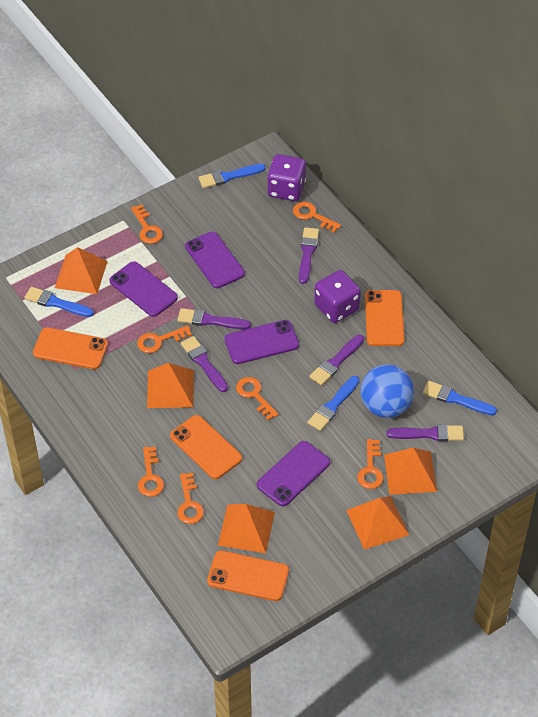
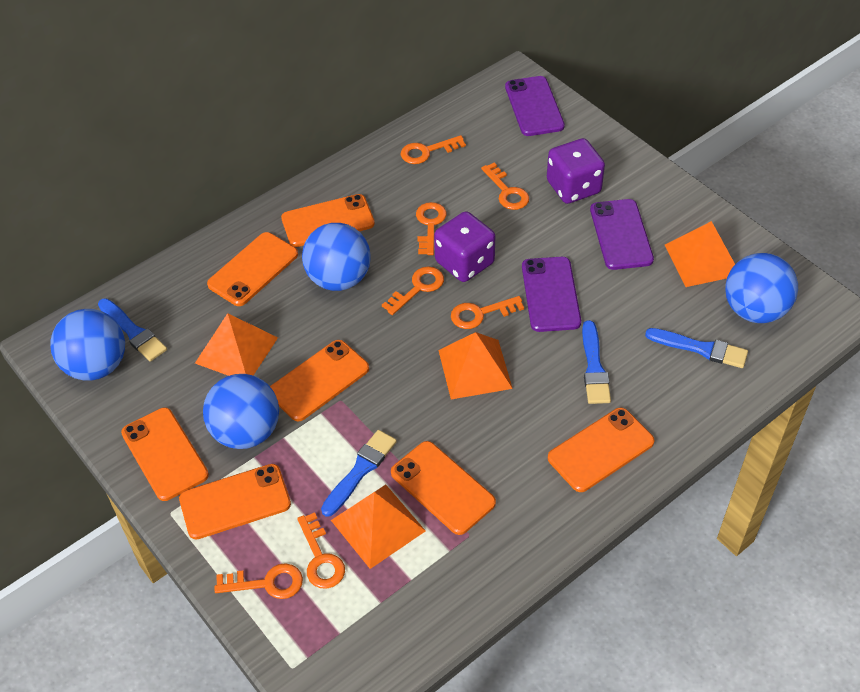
blue ball: 1 -> 4
orange phone: 4 -> 7
orange pyramid: 5 -> 4
purple brush: 5 -> 0
purple phone: 4 -> 3

